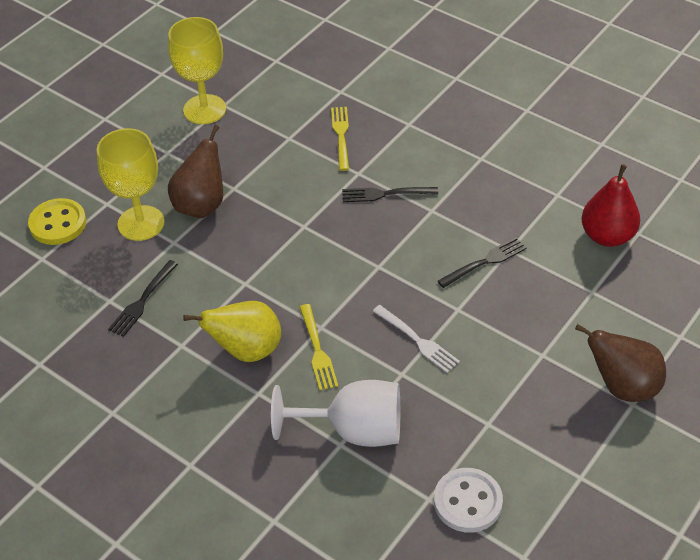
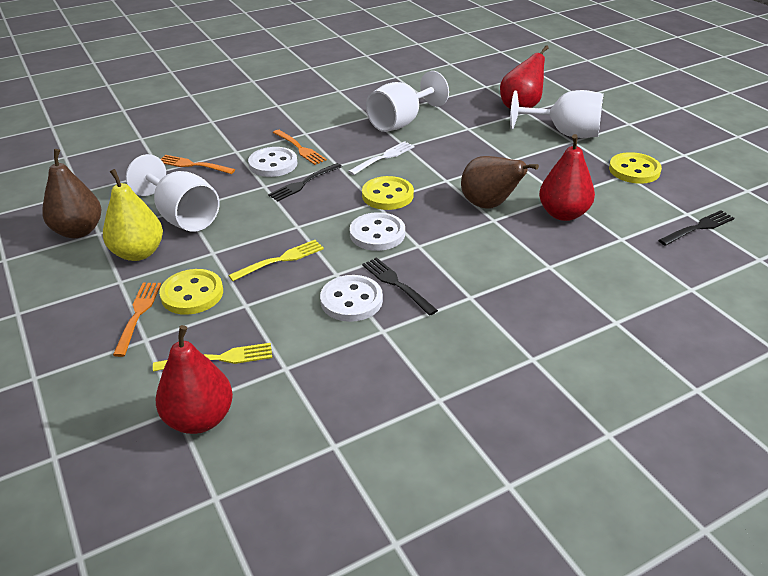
orange fork: 0 -> 3
red pear: 1 -> 3
white button: 1 -> 3
white goblet: 1 -> 3
yellow button: 1 -> 3
yellow goblet: 2 -> 0

